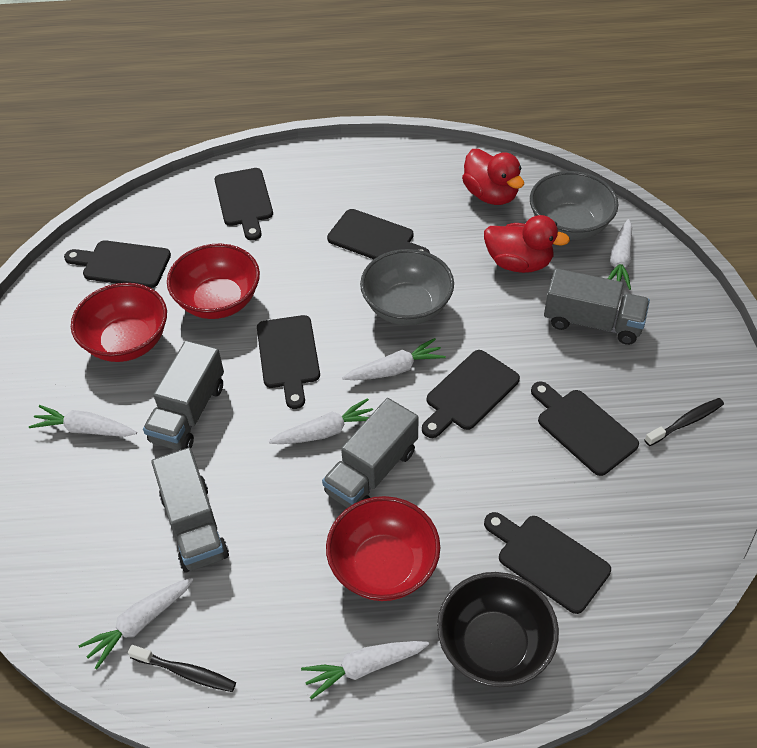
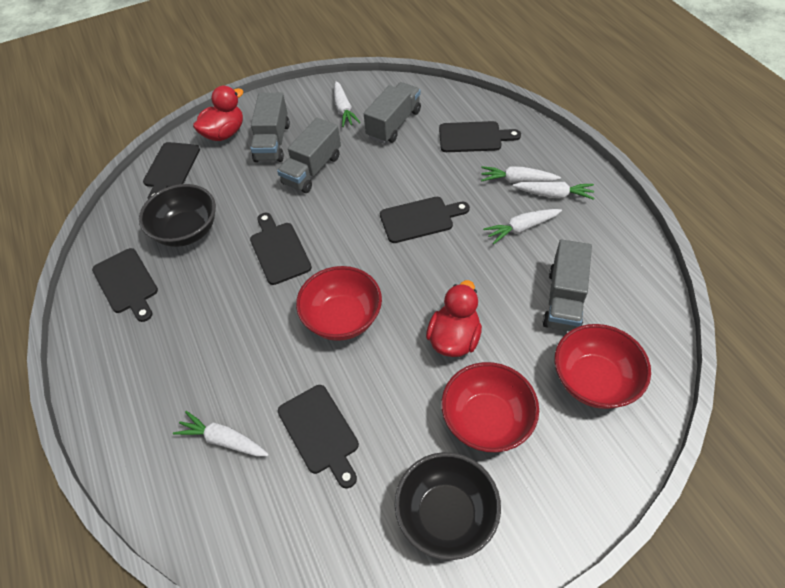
black bowl: 1 -> 2
black cutting board: 7 -> 6
black toothbrush: 2 -> 0
grey bowl: 2 -> 0
white carrot: 6 -> 5

